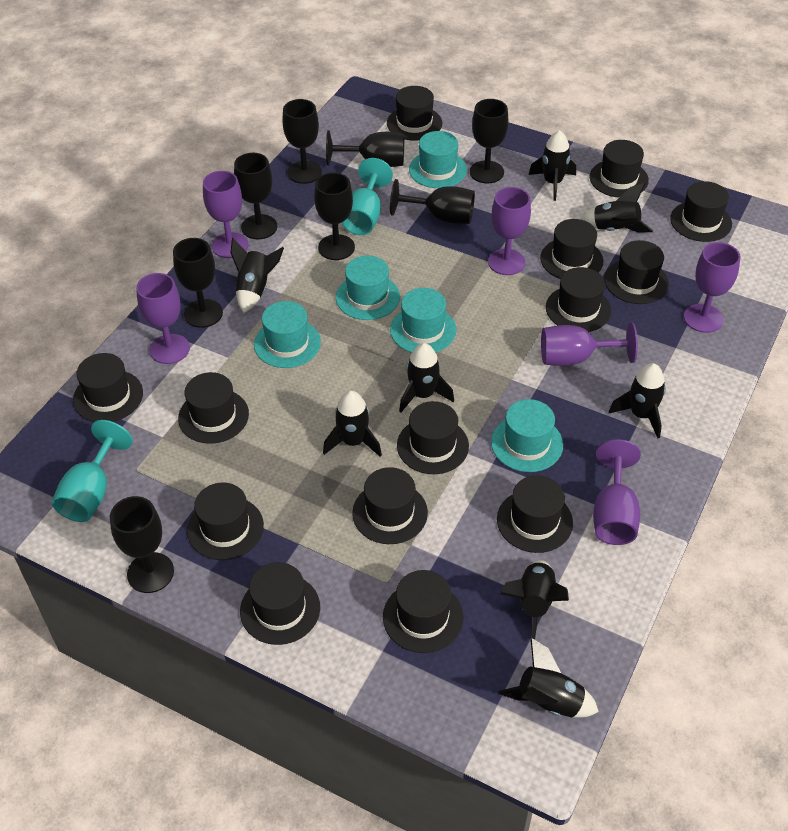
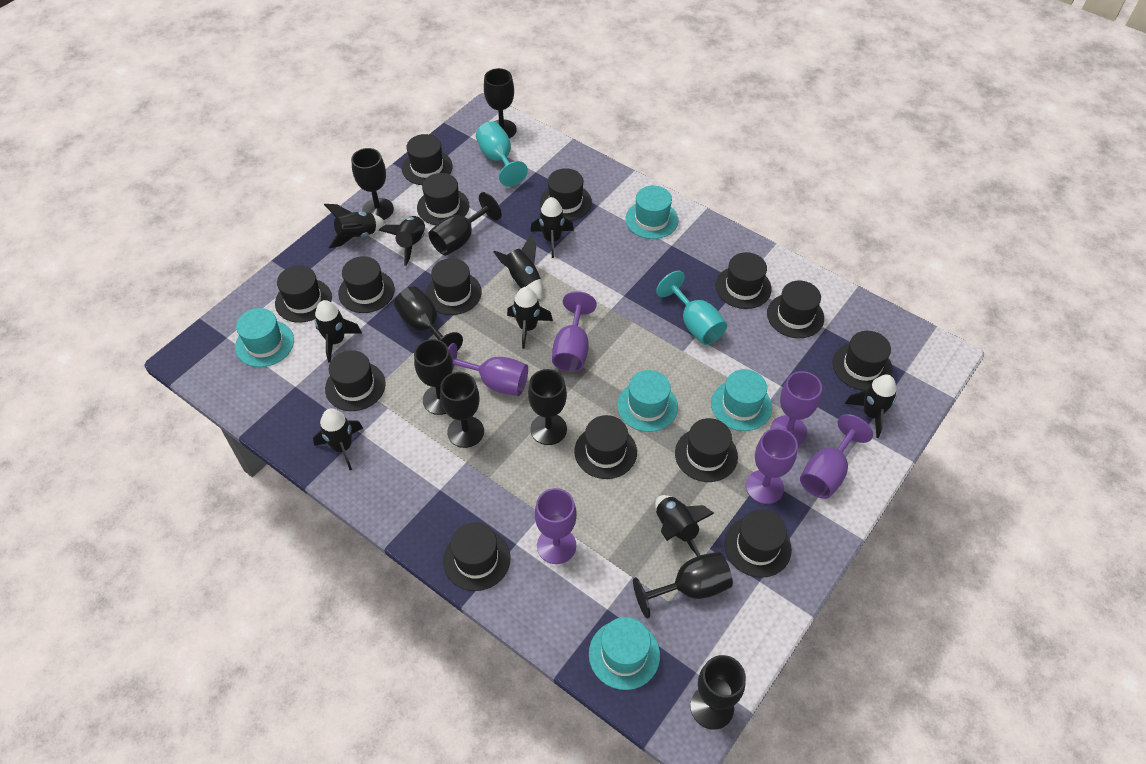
black goblet: 8 -> 9
black rocket: 8 -> 9

